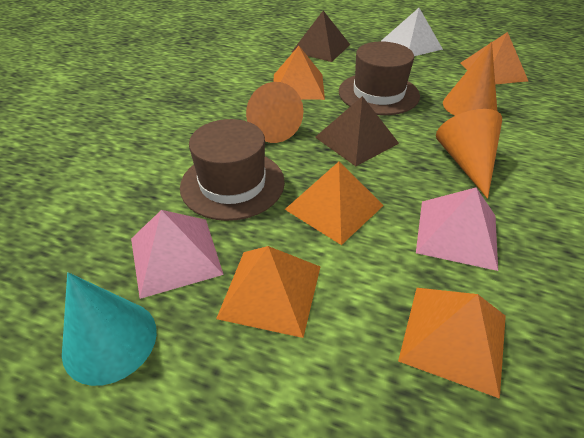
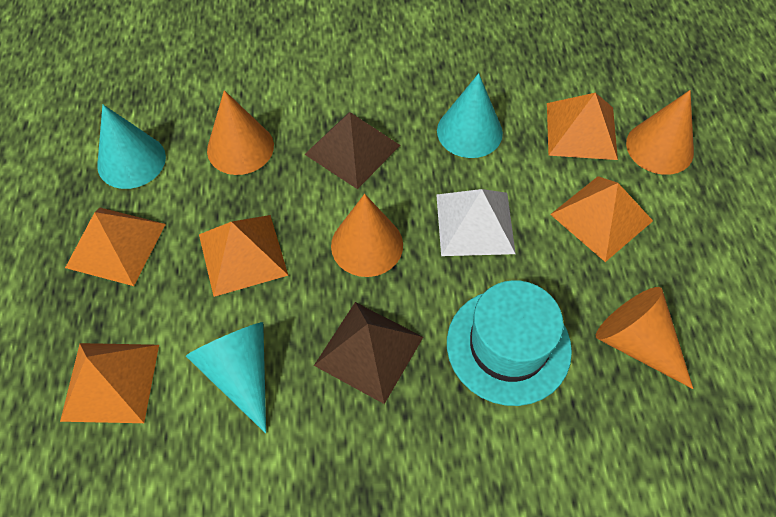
brown hat: 2 -> 0
orange cone: 3 -> 4
pink pyramid: 2 -> 0
turquoise cone: 1 -> 3
turquoise hat: 0 -> 1

